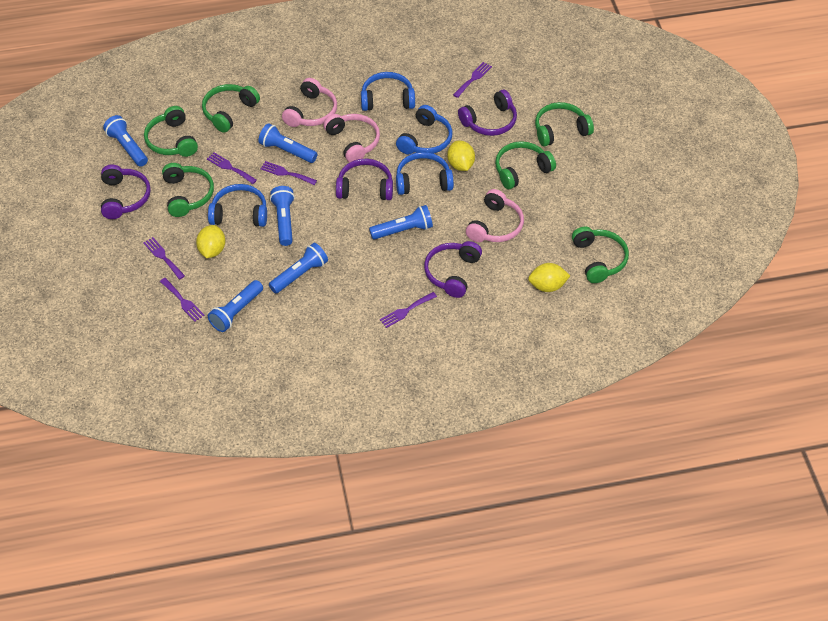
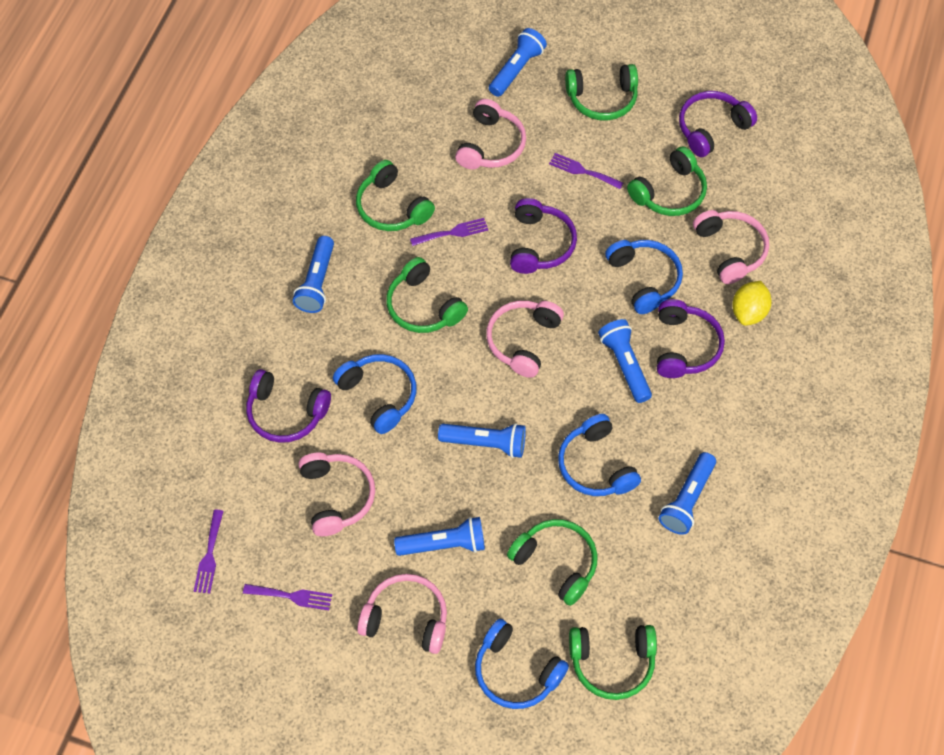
pink headphones: 3 -> 5
purple fork: 6 -> 4
yellow lemon: 3 -> 1

